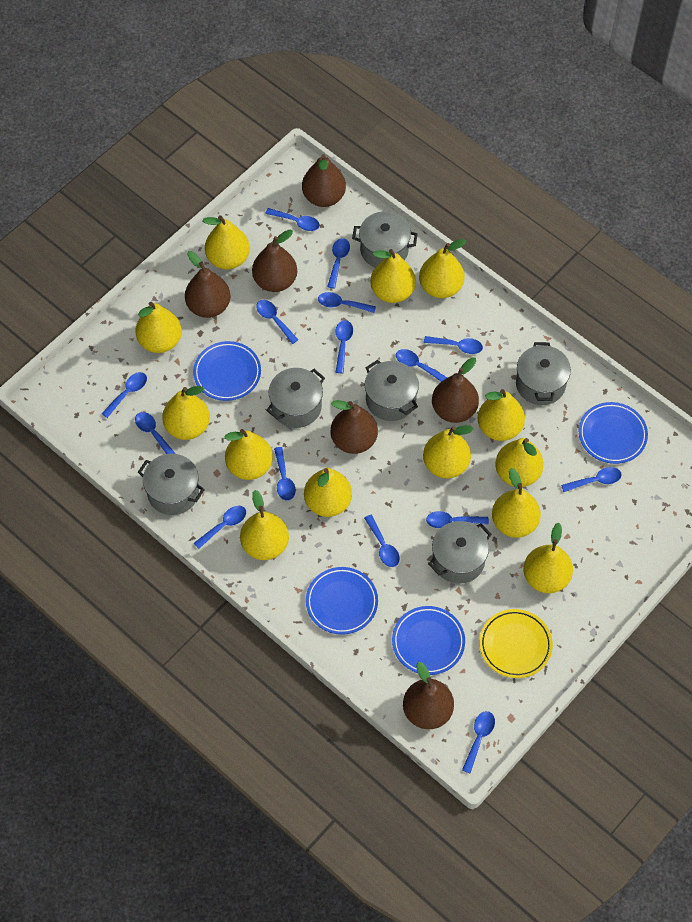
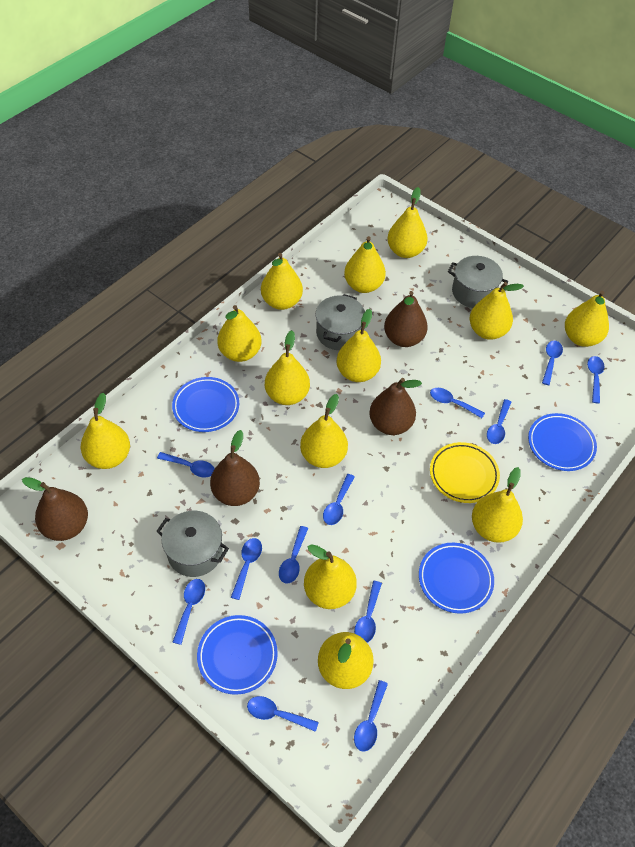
blue spoon: 15 -> 12
brown pear: 6 -> 4
grey pot: 6 -> 3

